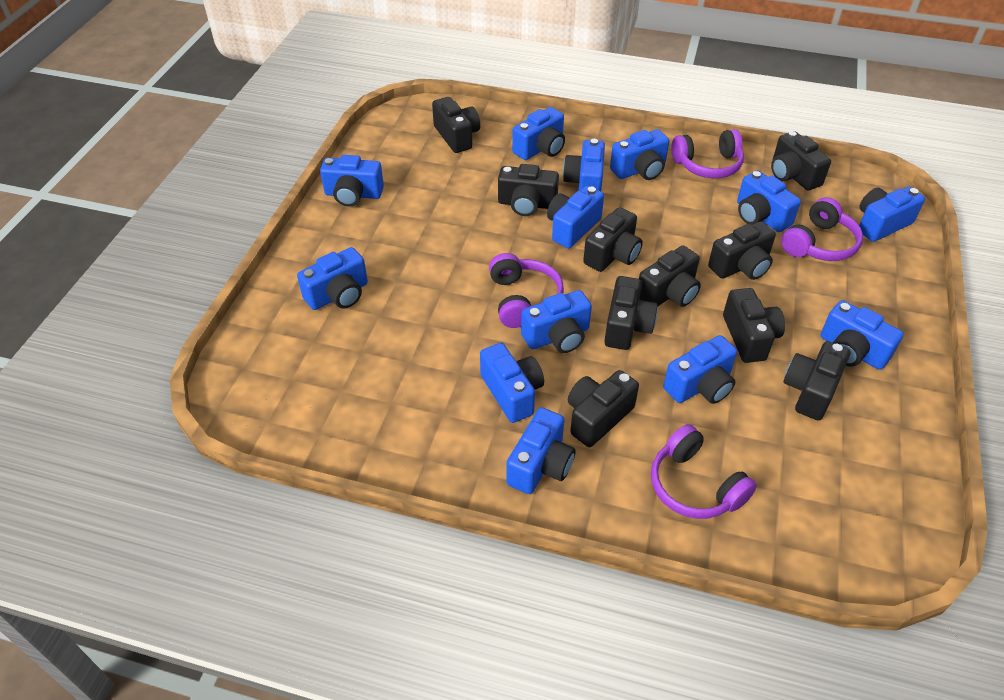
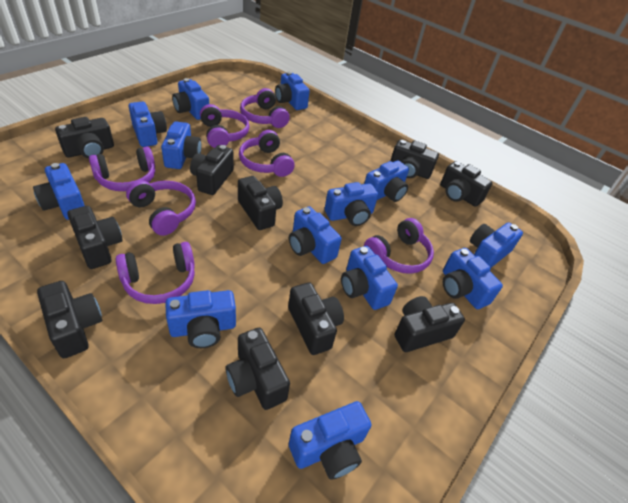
purple headphones: 4 -> 7

